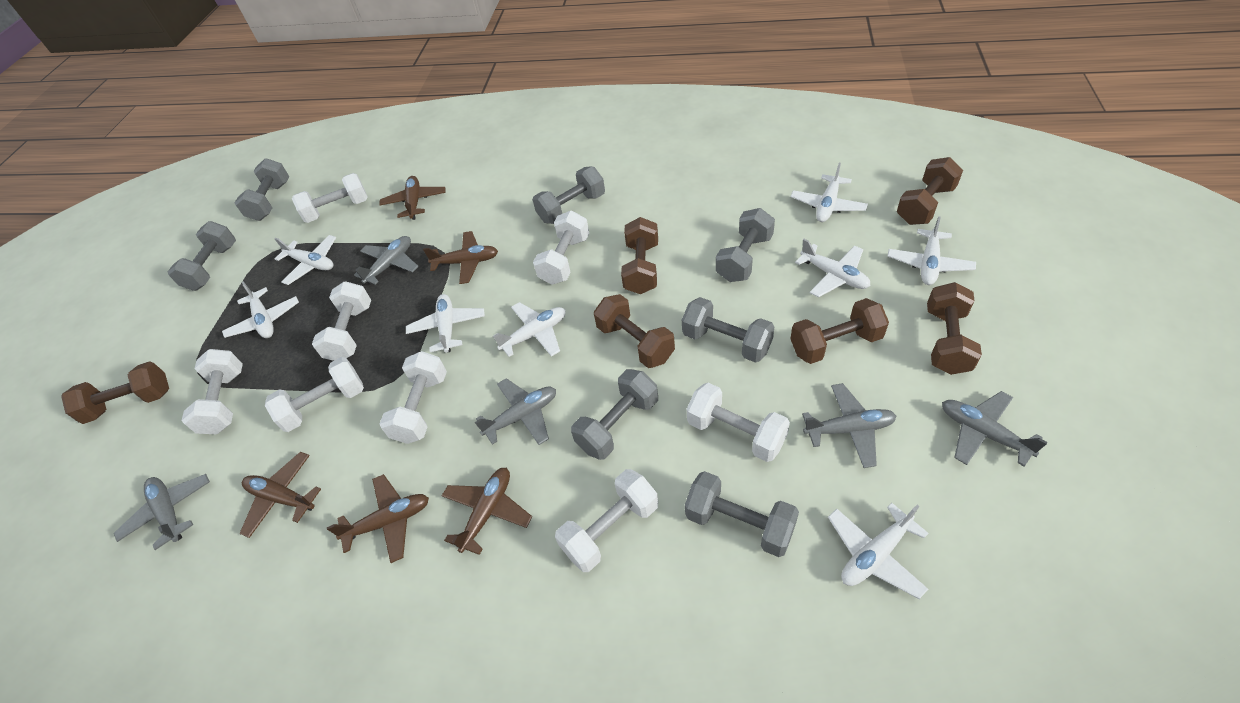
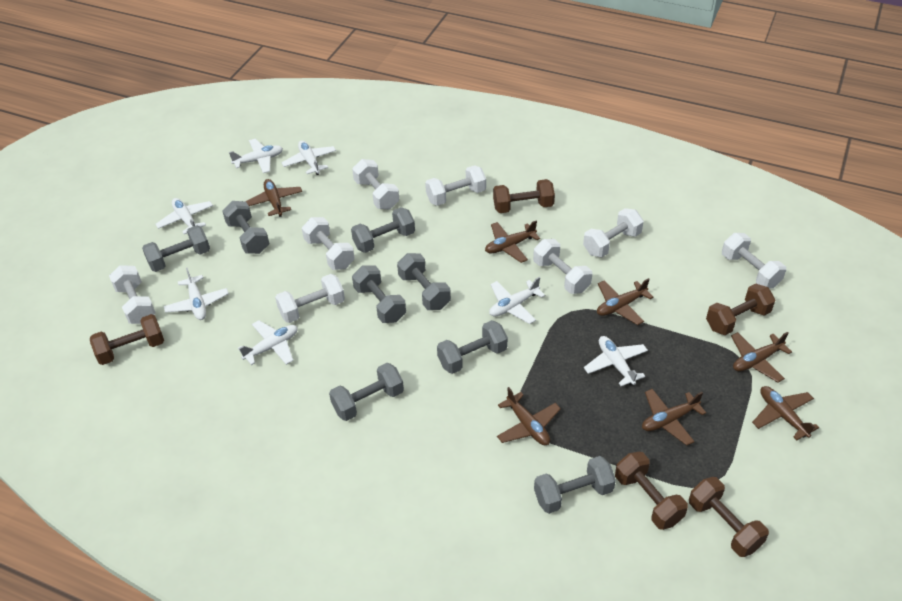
brown dumbbell: 6 -> 5
brown plane: 5 -> 7
grey dumbbell: 7 -> 8
grey plane: 5 -> 0
white plane: 8 -> 7

